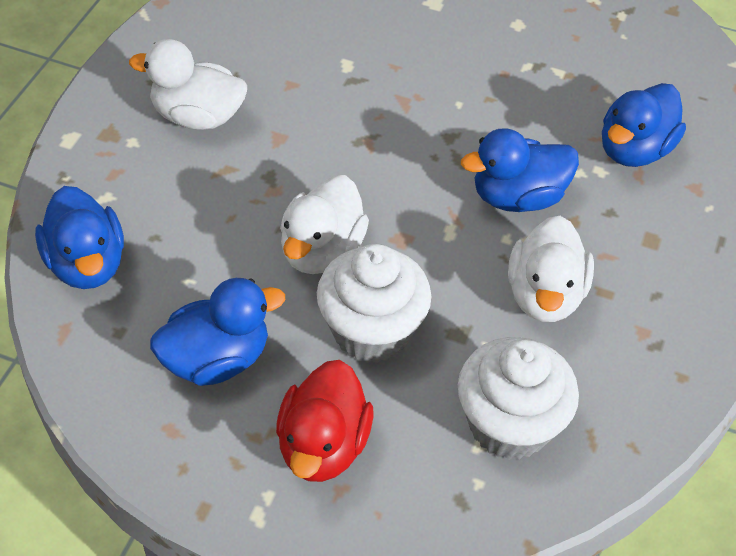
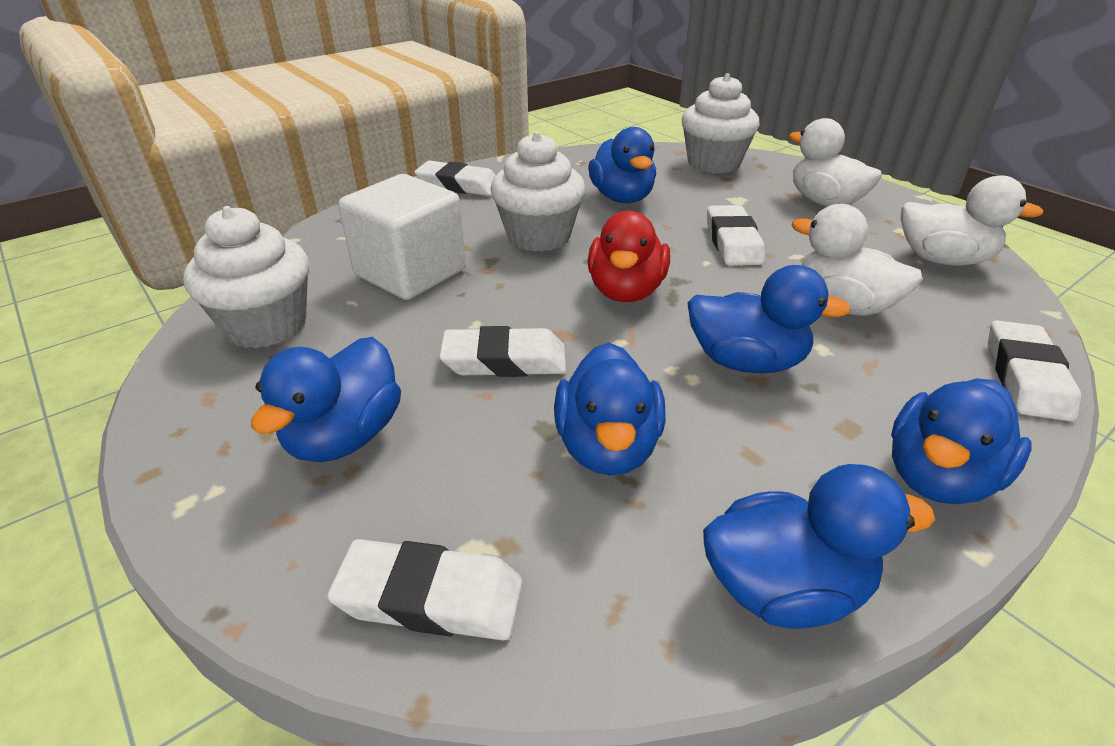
blue duck: 4 -> 6
white cube: 0 -> 1
white cupcake: 2 -> 3
white eraser: 0 -> 5

